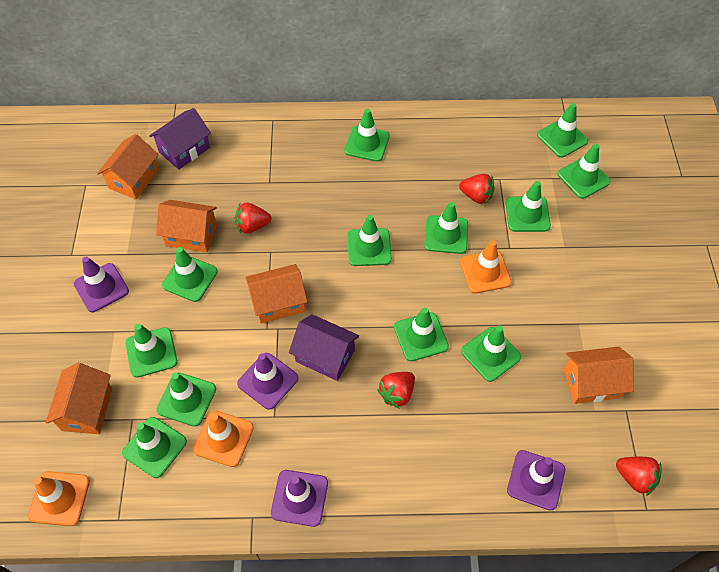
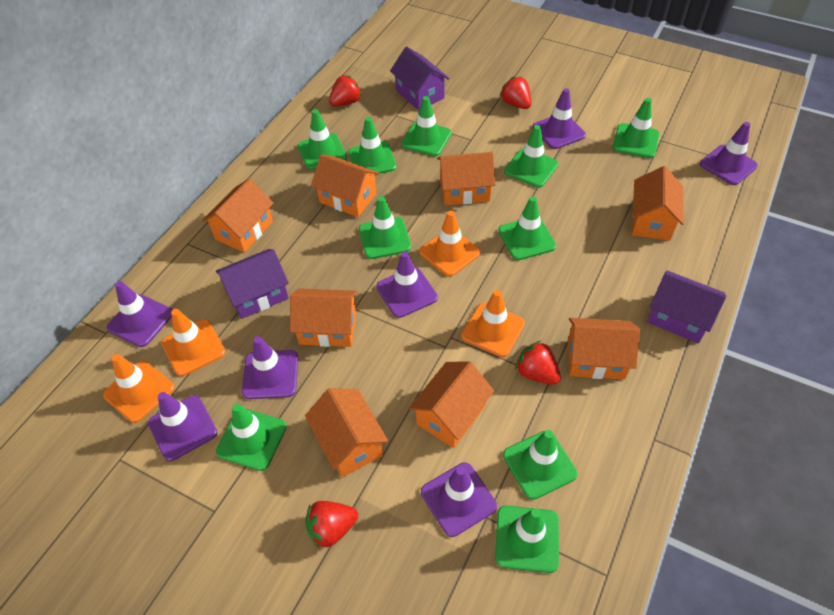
green traffic cone: 12 -> 10
orange house: 5 -> 8
orange traffic cone: 3 -> 4
purple house: 2 -> 3
purple traffic cone: 4 -> 7

